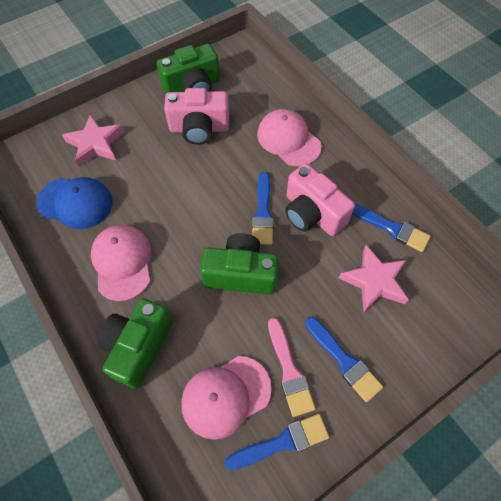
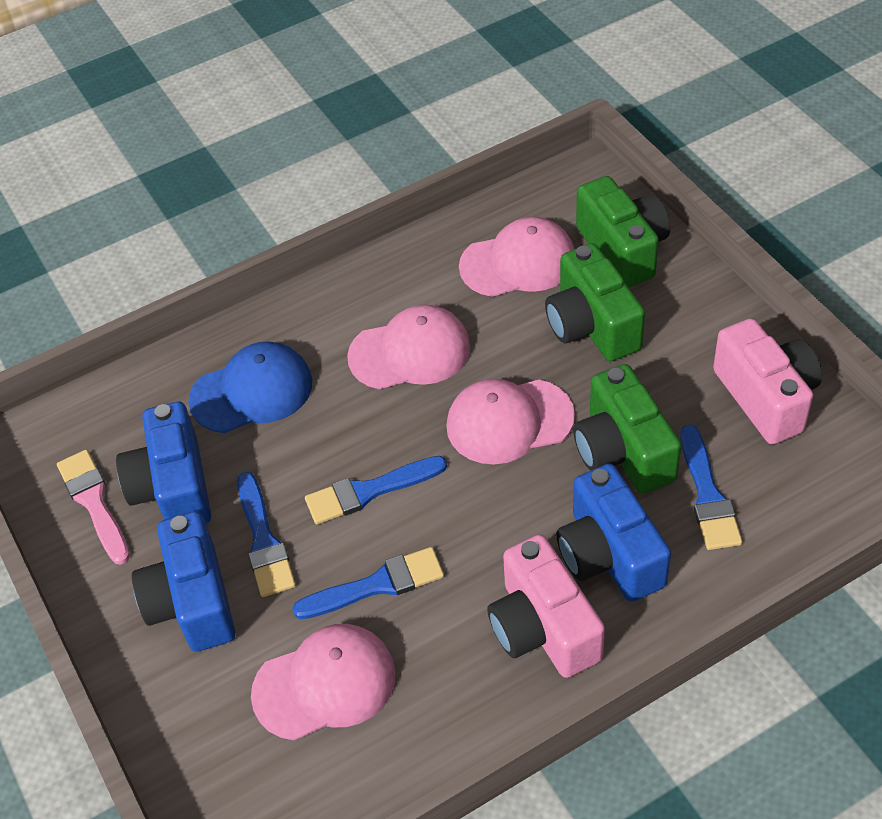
blue camera: 0 -> 3
pink cap: 3 -> 4
pink star: 2 -> 0

